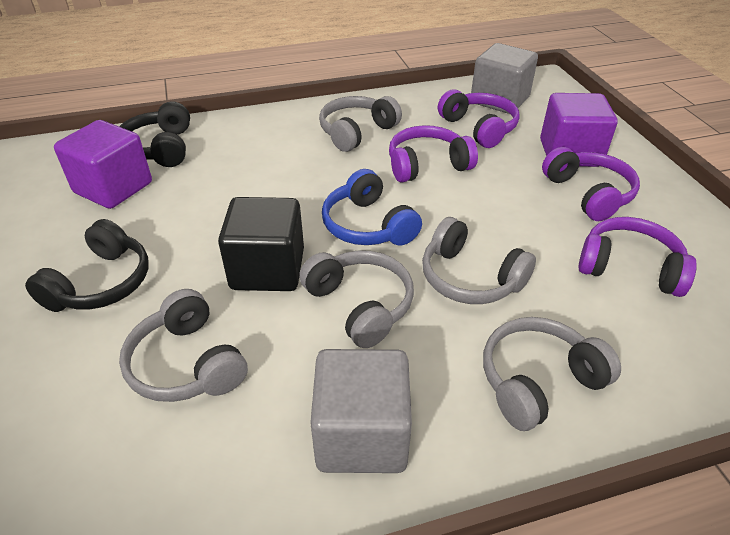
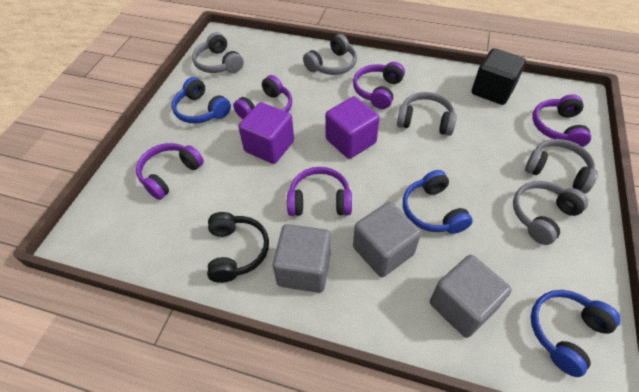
black headphones: 2 -> 1
blue headphones: 1 -> 3
grey cube: 2 -> 3
purple headphones: 4 -> 5

